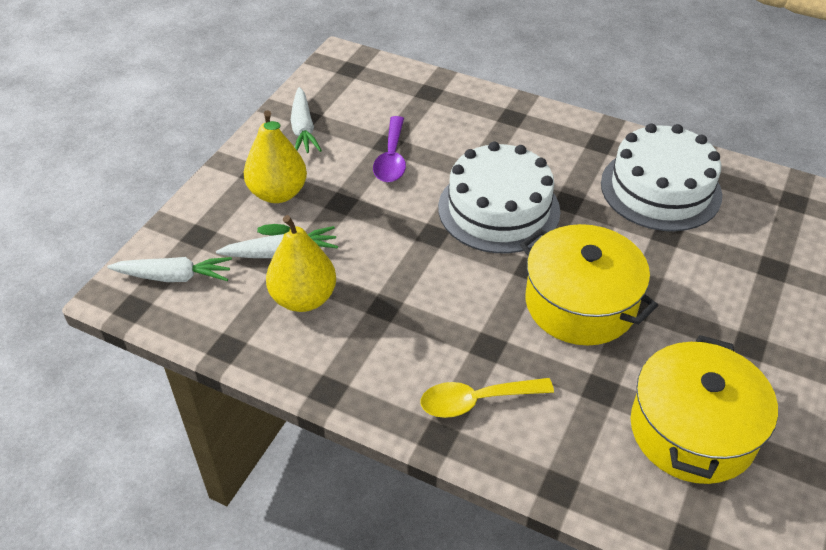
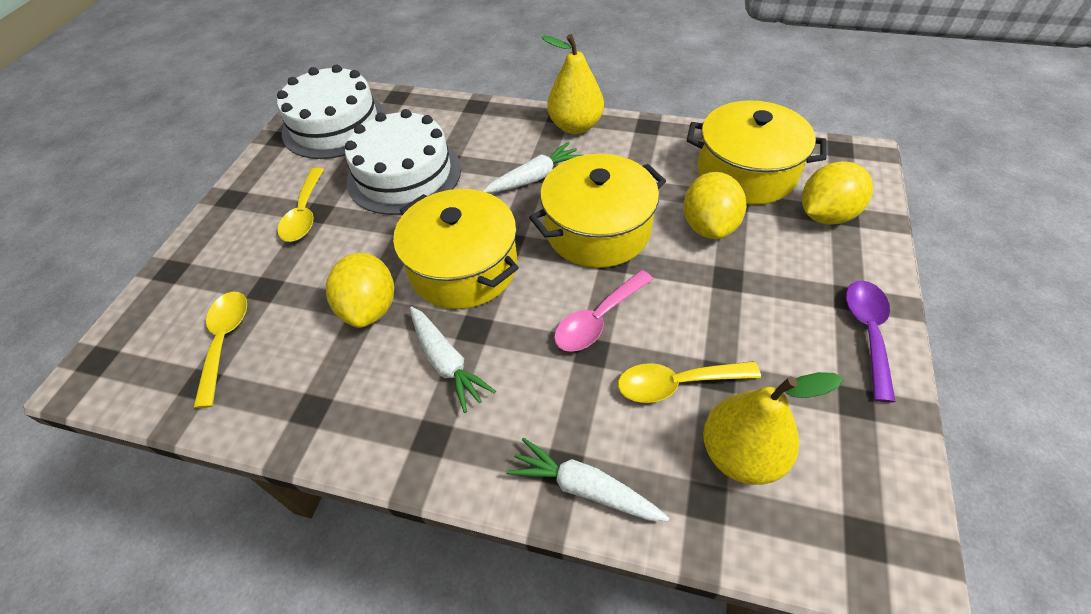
pink spoon: 0 -> 1
yellow lemon: 0 -> 3
yellow pot: 2 -> 3
yellow spoon: 1 -> 3

